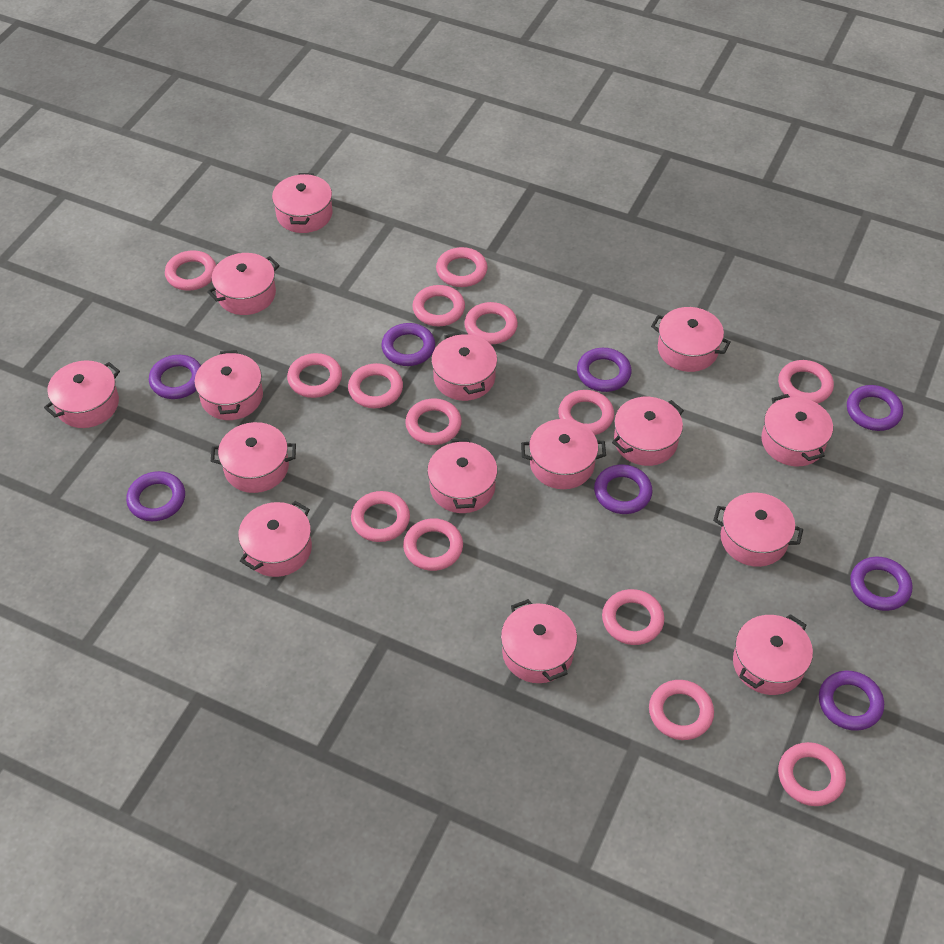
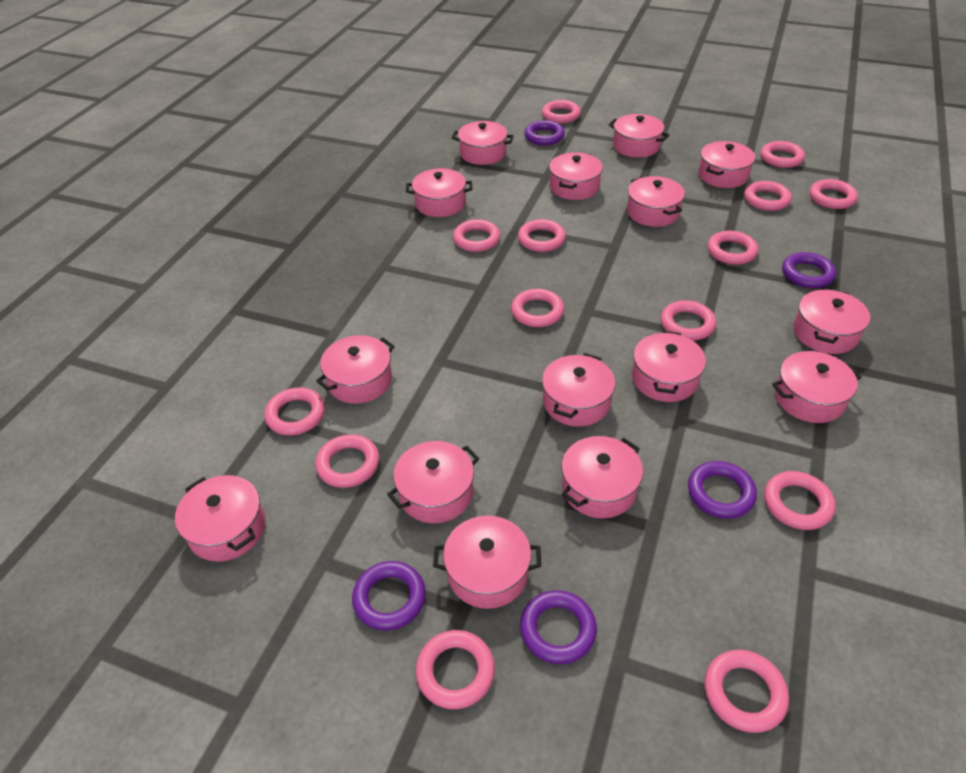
purple ring: 8 -> 5

